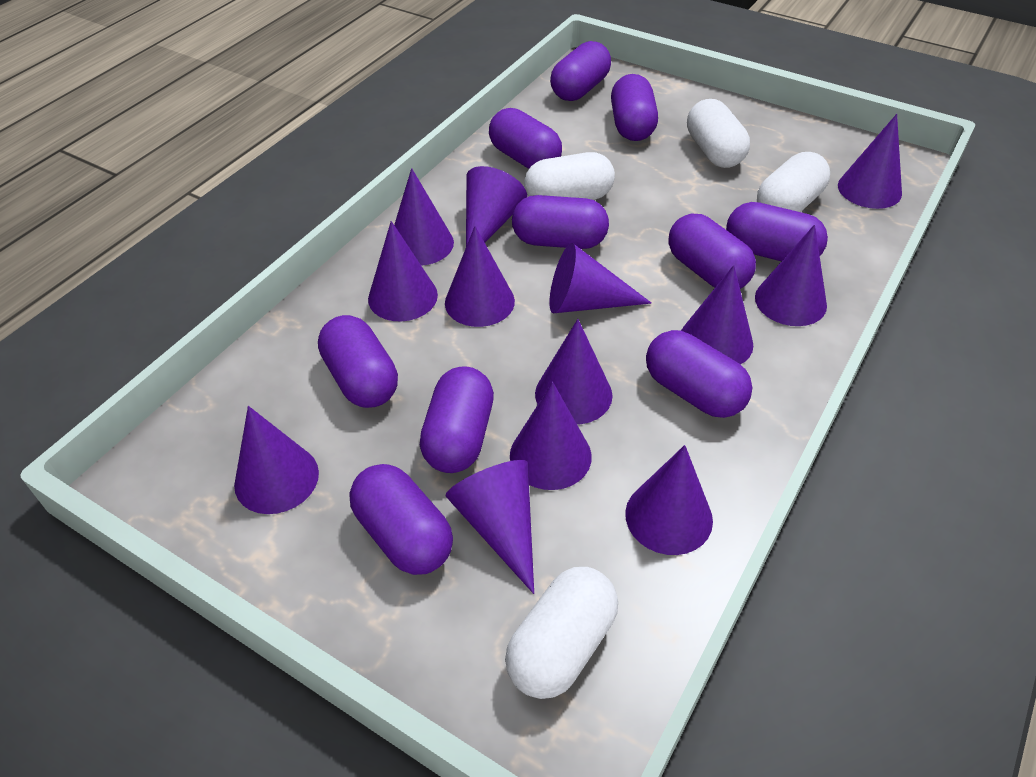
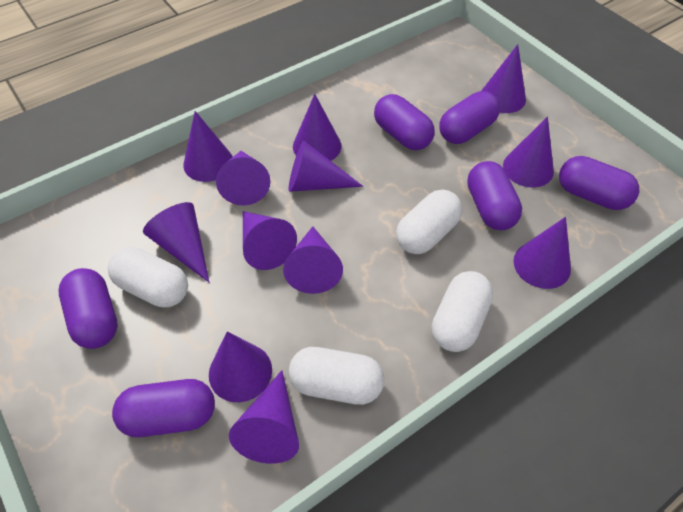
purple capsule: 10 -> 6
purple cone: 13 -> 12

